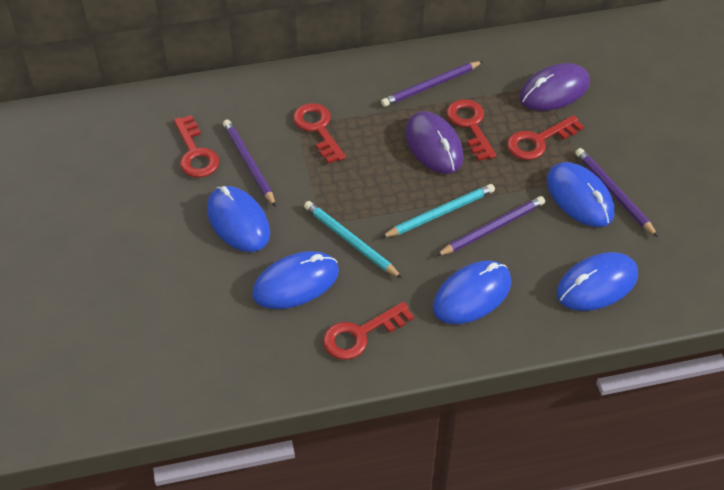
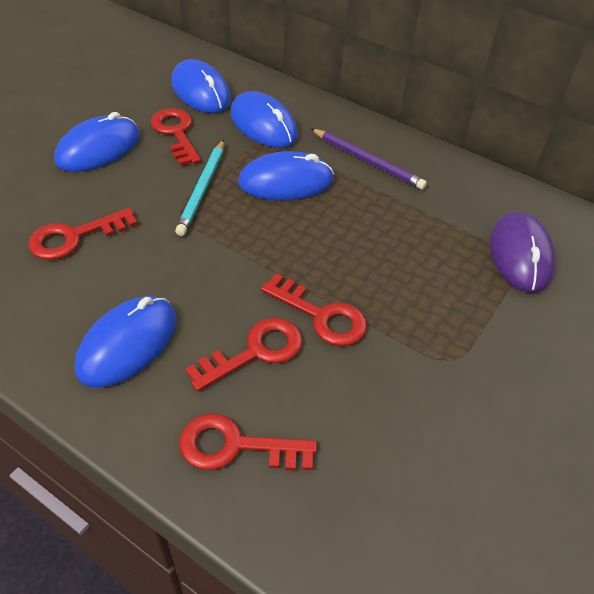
purple mouse: 2 -> 1
purple pencil: 4 -> 1
turquoise pencil: 2 -> 1

